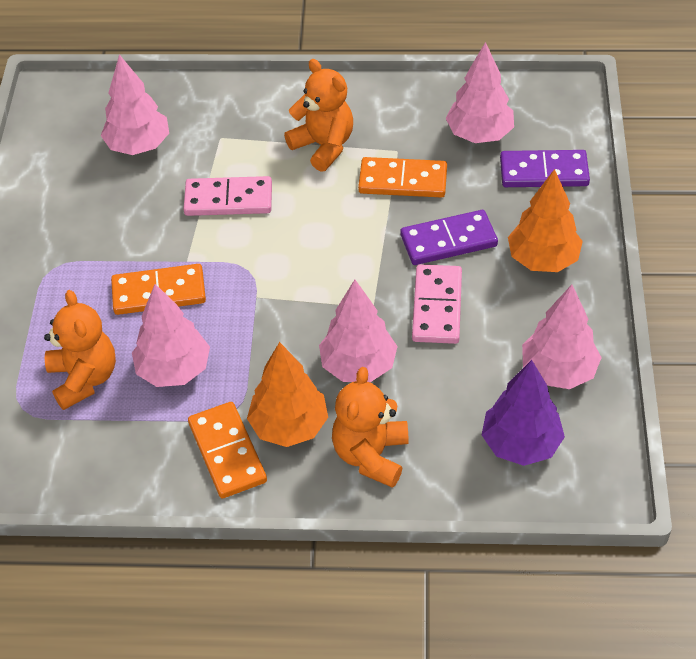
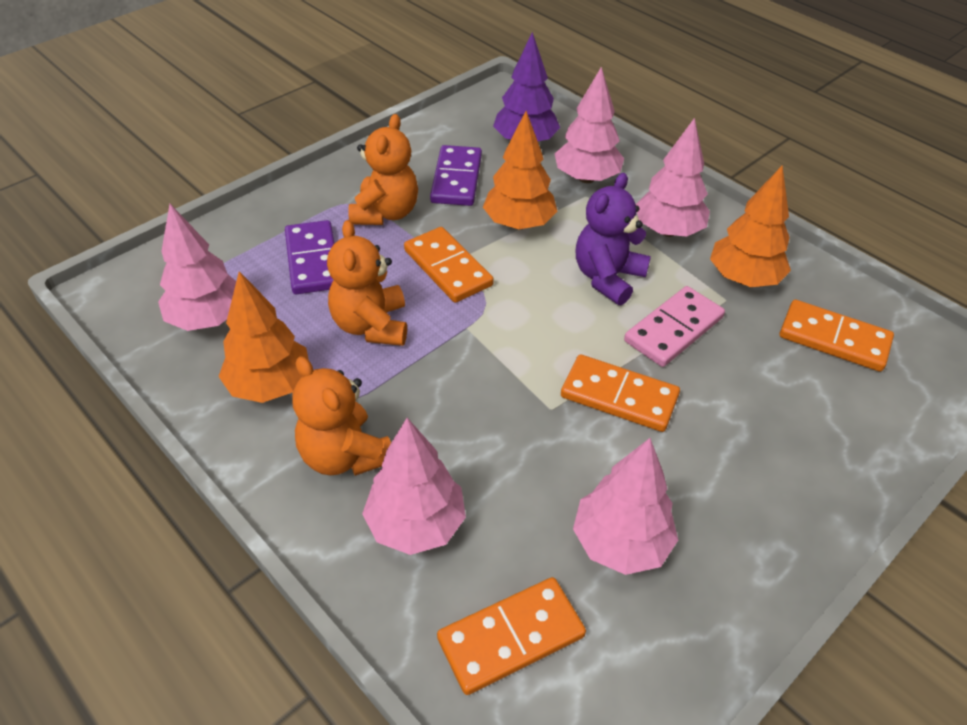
orange domino: 3 -> 4
orange tree: 2 -> 3
pink domino: 2 -> 1
purple teddy bear: 0 -> 1

